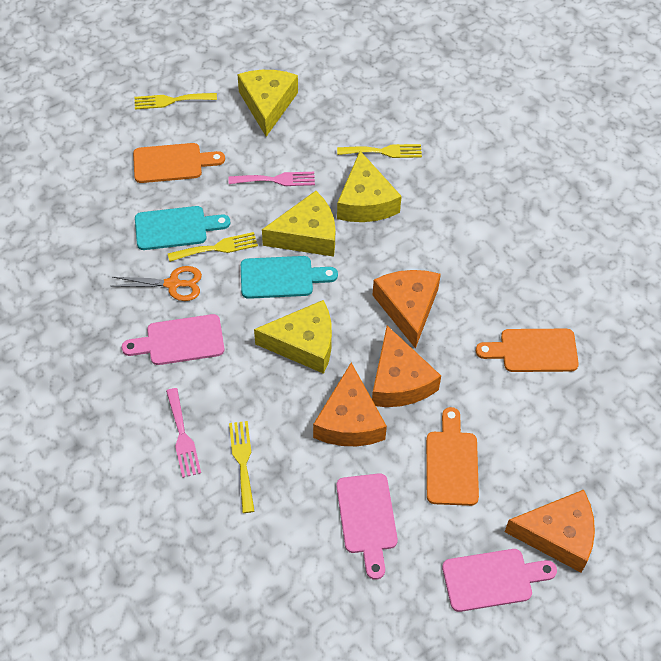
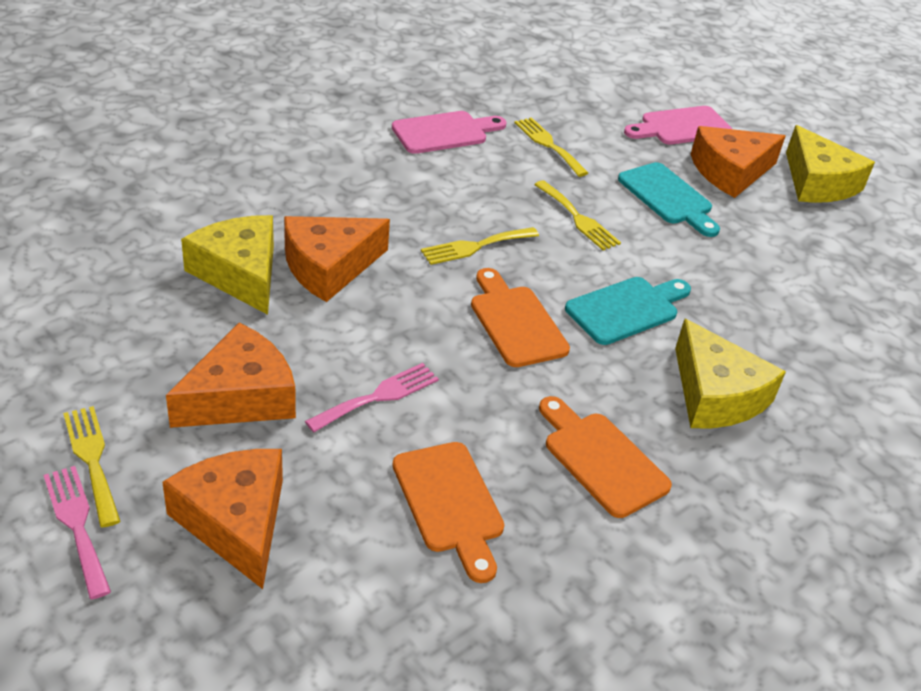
orange scissors: 1 -> 0
pink cutting board: 3 -> 2
yellow cheese: 4 -> 3

